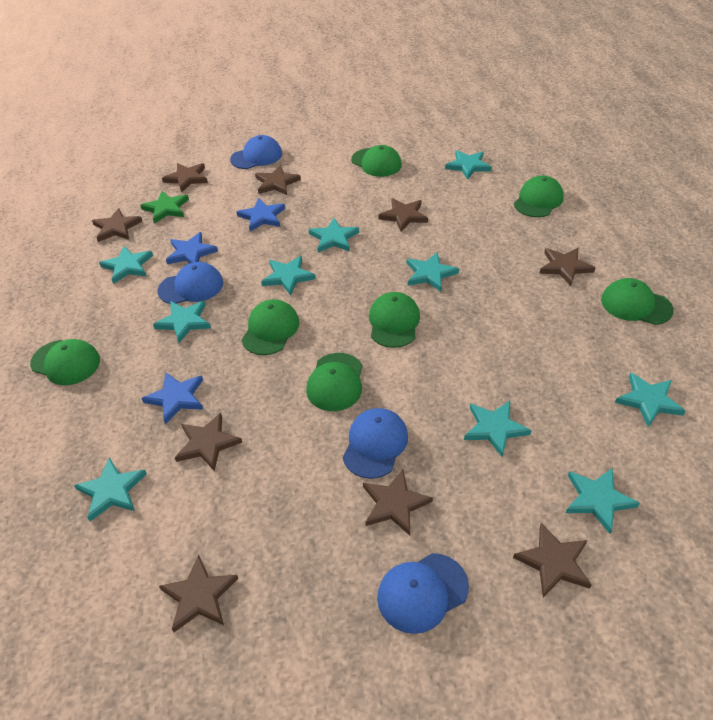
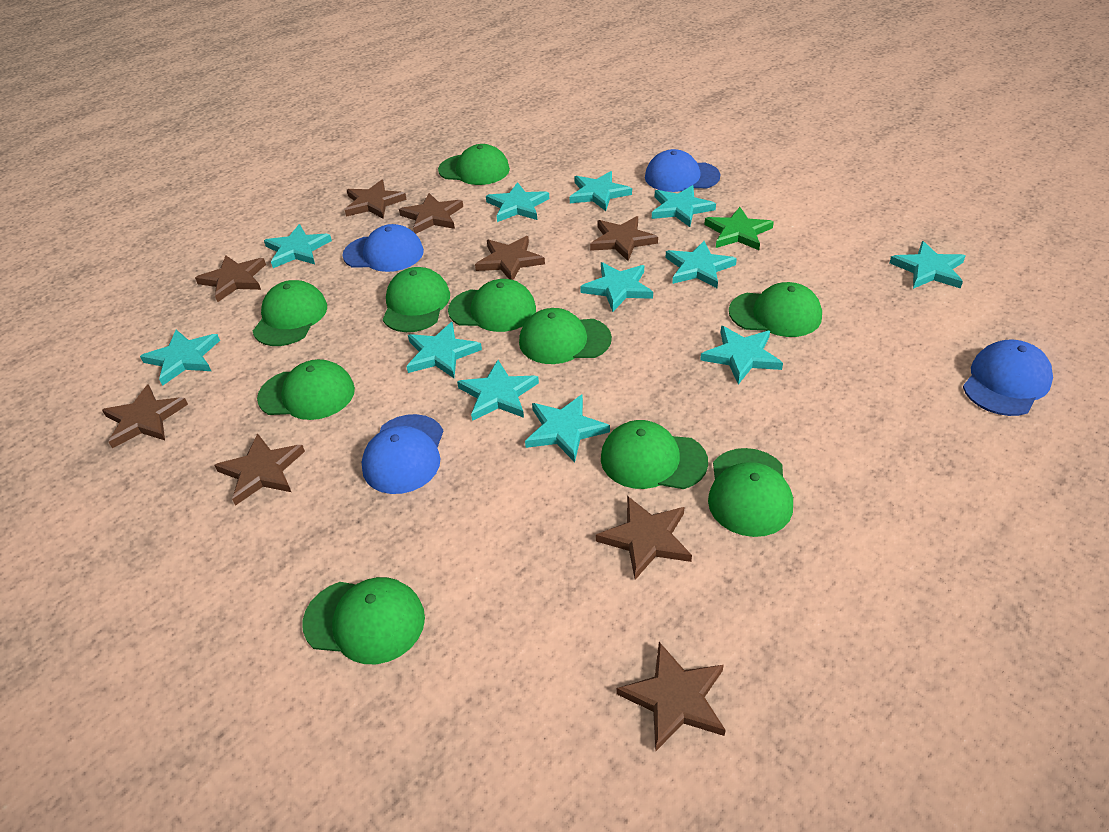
blue star: 3 -> 0
green cap: 7 -> 10
turquoise star: 10 -> 12

